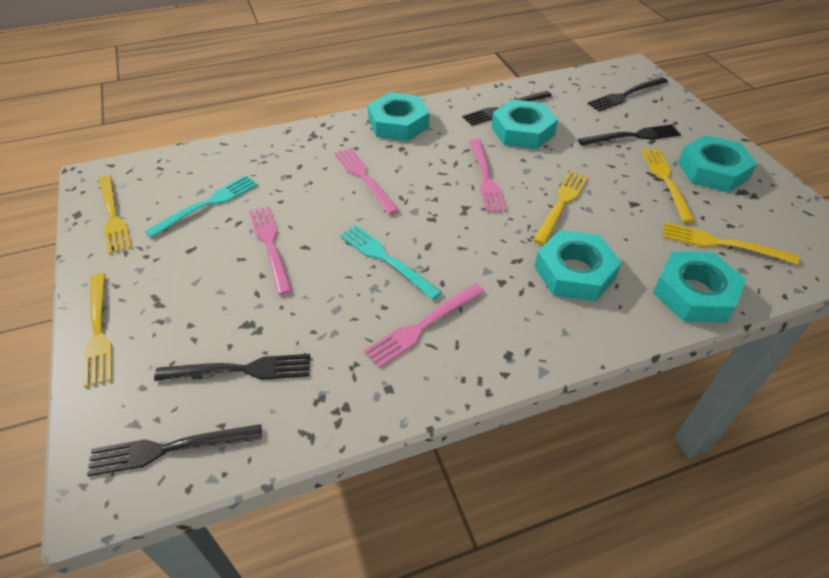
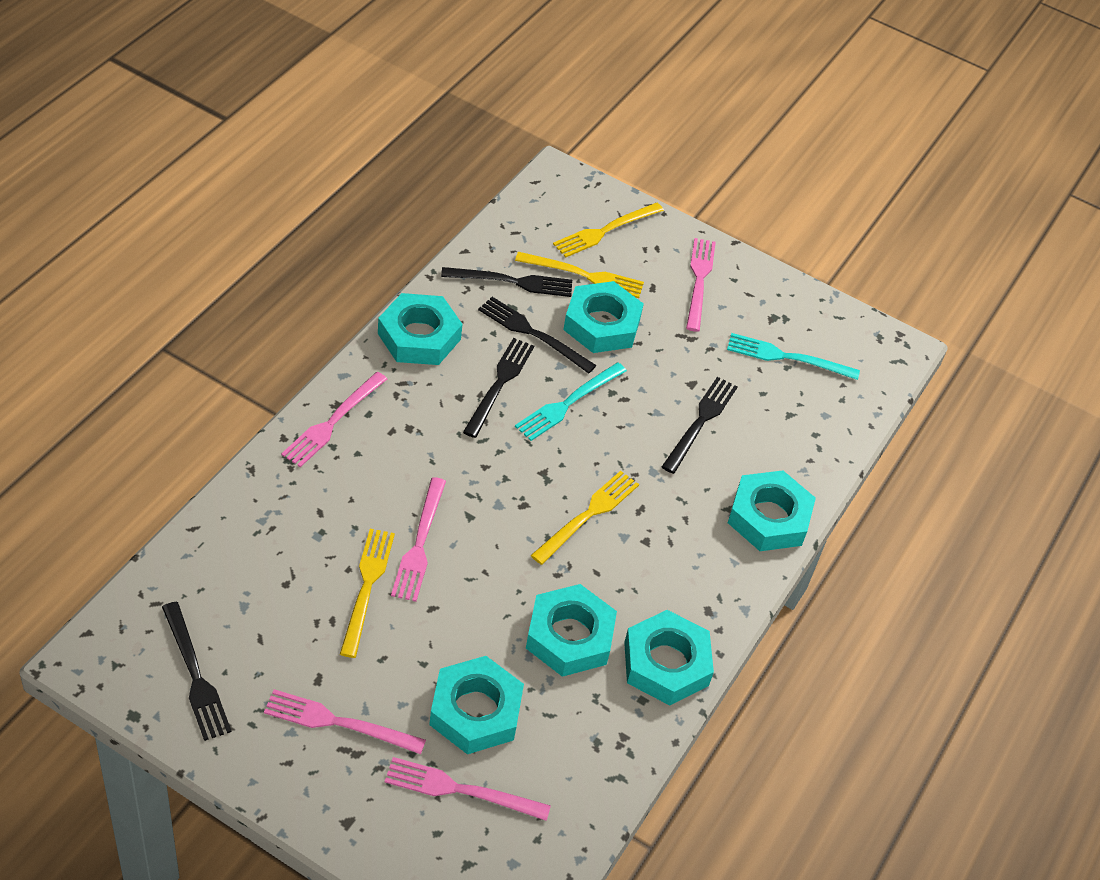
pink fork: 4 -> 5
turquoise nut: 5 -> 6
yellow fork: 5 -> 4

